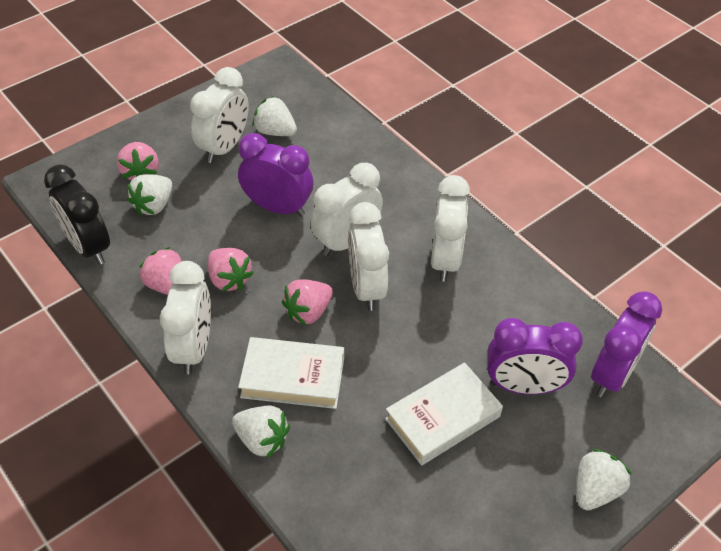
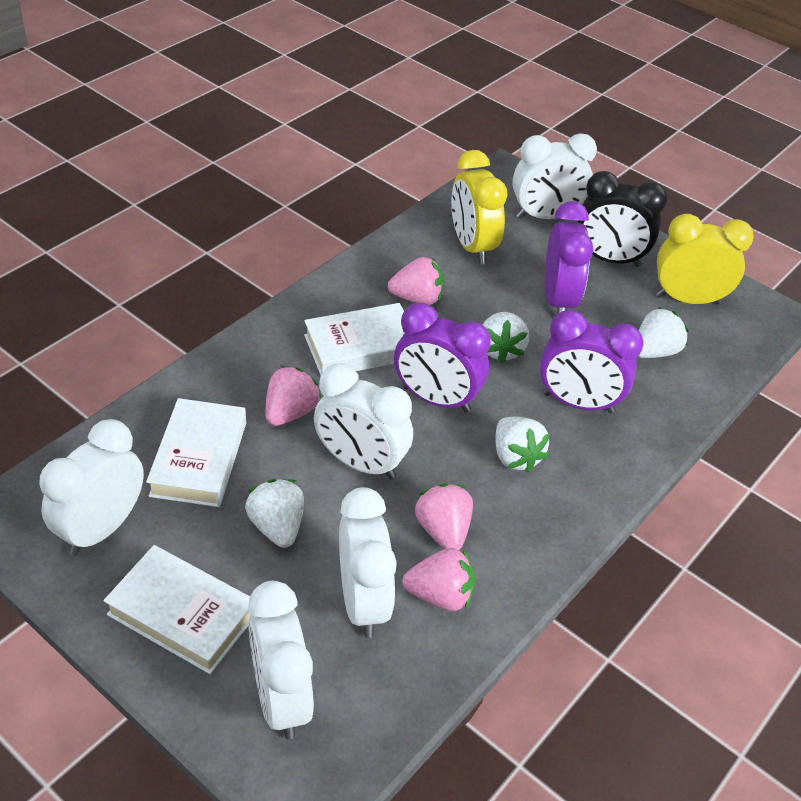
white book: 2 -> 3
yellow clock: 0 -> 2

